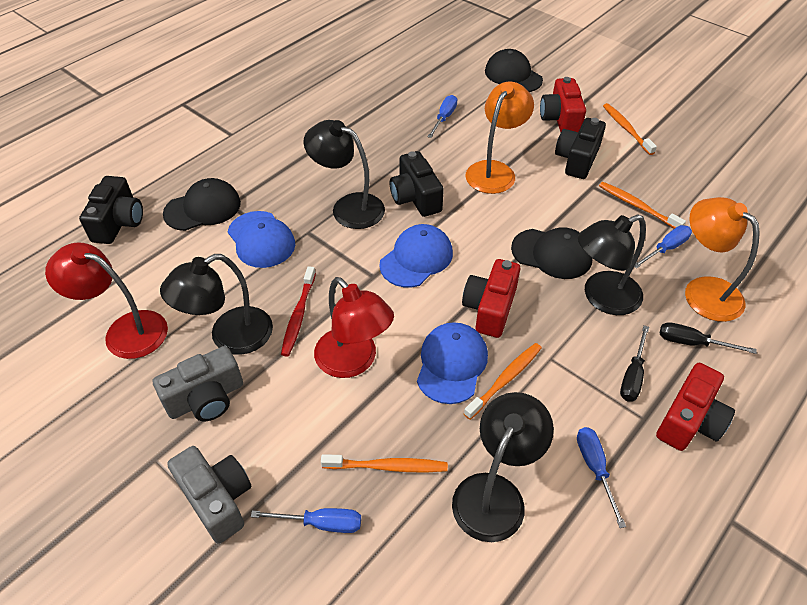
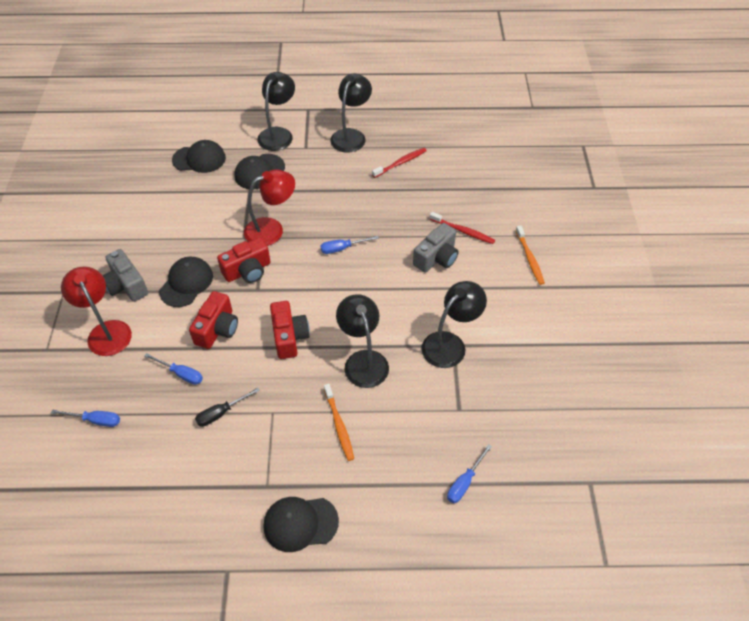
black camera: 3 -> 0
black cap: 3 -> 4
black screwdriver: 2 -> 1
blue cap: 3 -> 0
orange lamp: 2 -> 0
orange toothbrush: 4 -> 2
red toothbrush: 1 -> 2

